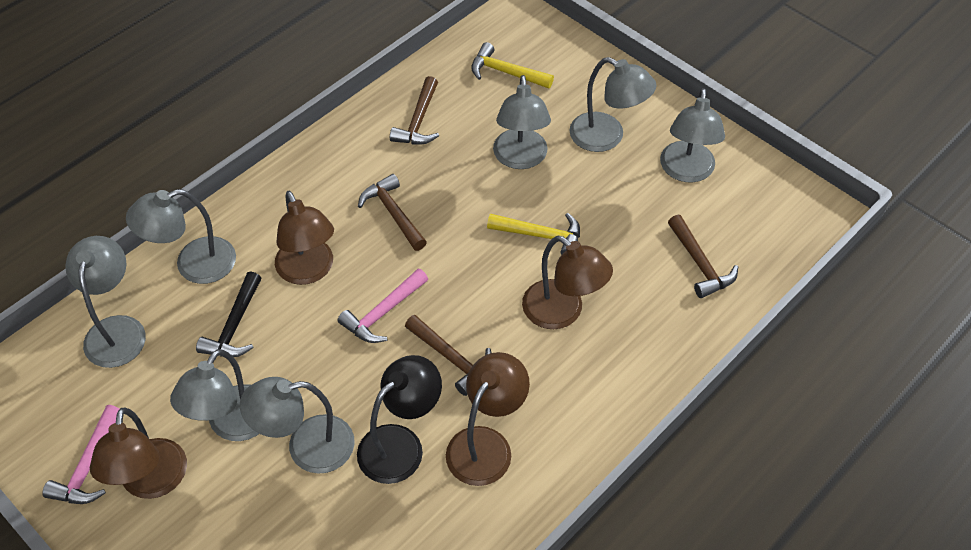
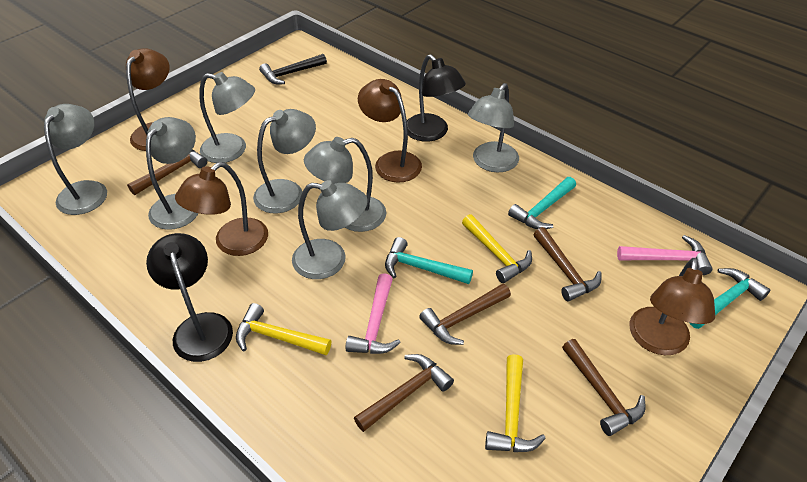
black lamp: 1 -> 2
brown hammer: 4 -> 5
turquoise hammer: 0 -> 3
yellow hammer: 2 -> 3

